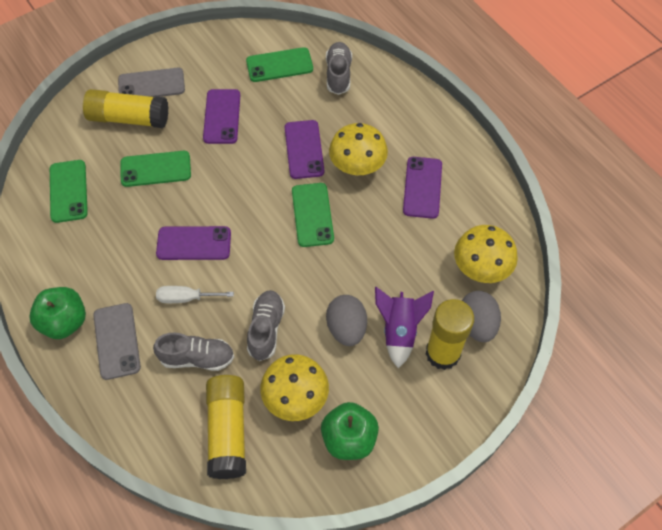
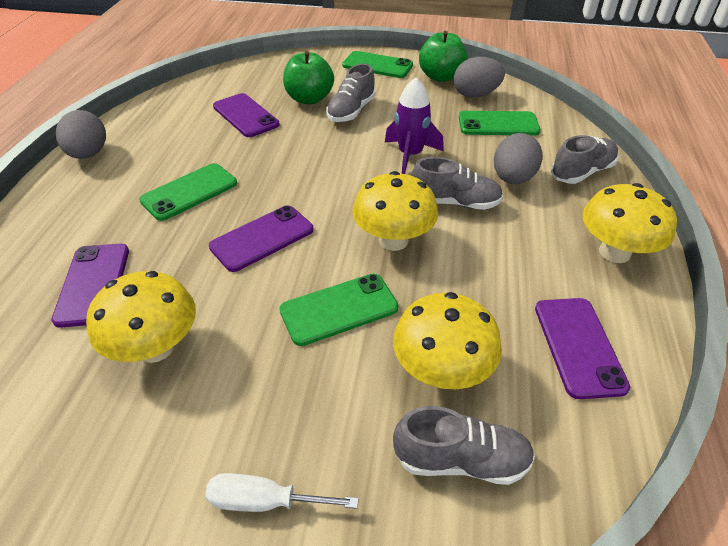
grey egg: 2 -> 3
grey phone: 2 -> 0
grey shoe: 3 -> 4
yellow glue stick: 3 -> 0
yellow mushroom: 3 -> 4

